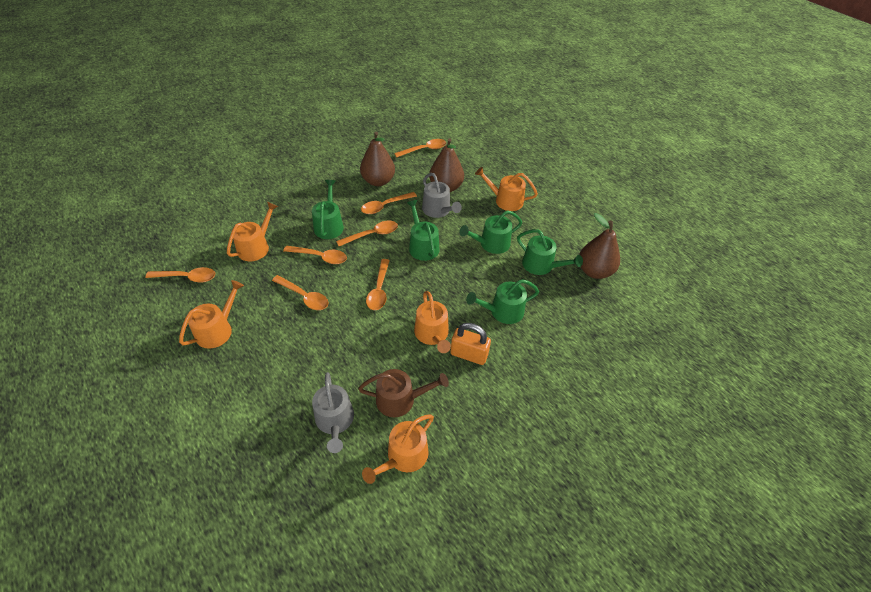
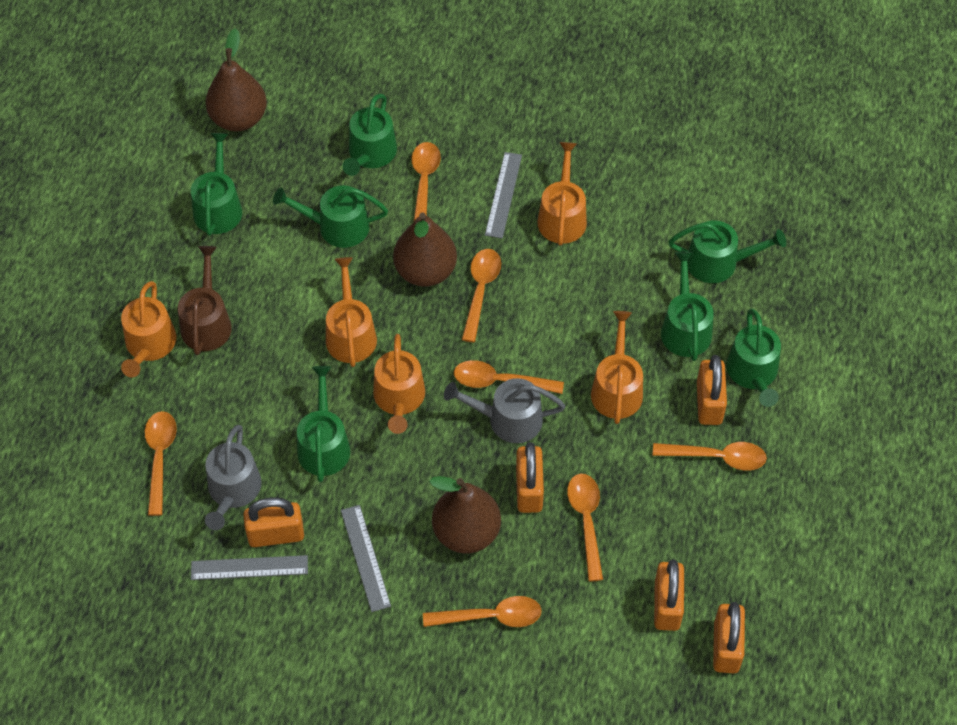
green watering can: 5 -> 7
grey ruler: 0 -> 3
orange padlock: 1 -> 5

